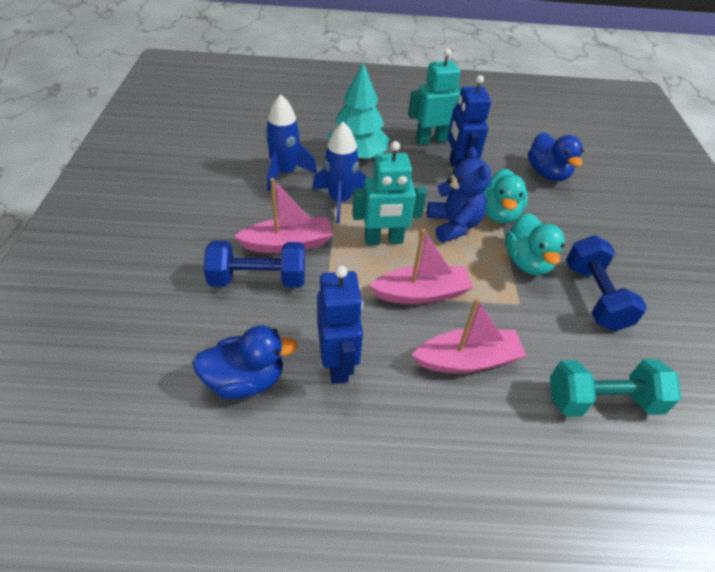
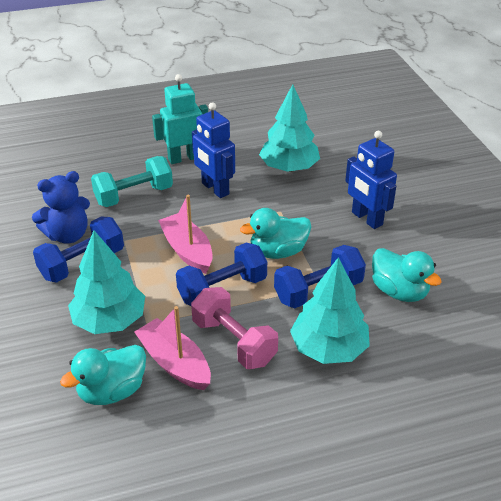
blue duck: 2 -> 0
blue dumbbell: 2 -> 3
blue rocket: 2 -> 0
pink boat: 3 -> 2
pink dumbbell: 0 -> 1
turquoise duck: 2 -> 3
turquoise robot: 2 -> 1
turquoise tree: 1 -> 3

